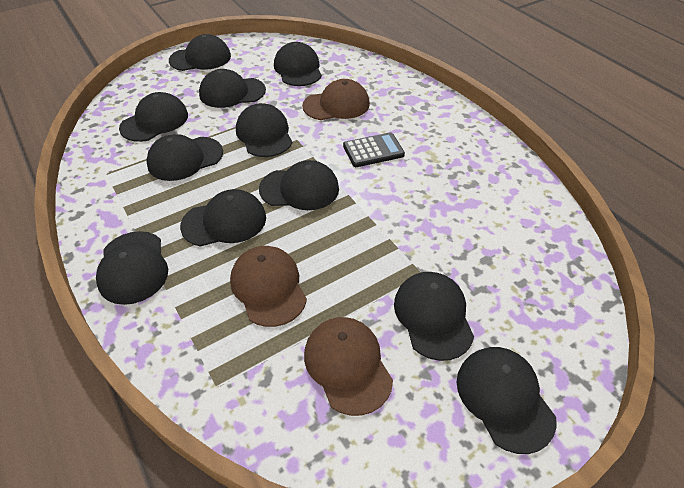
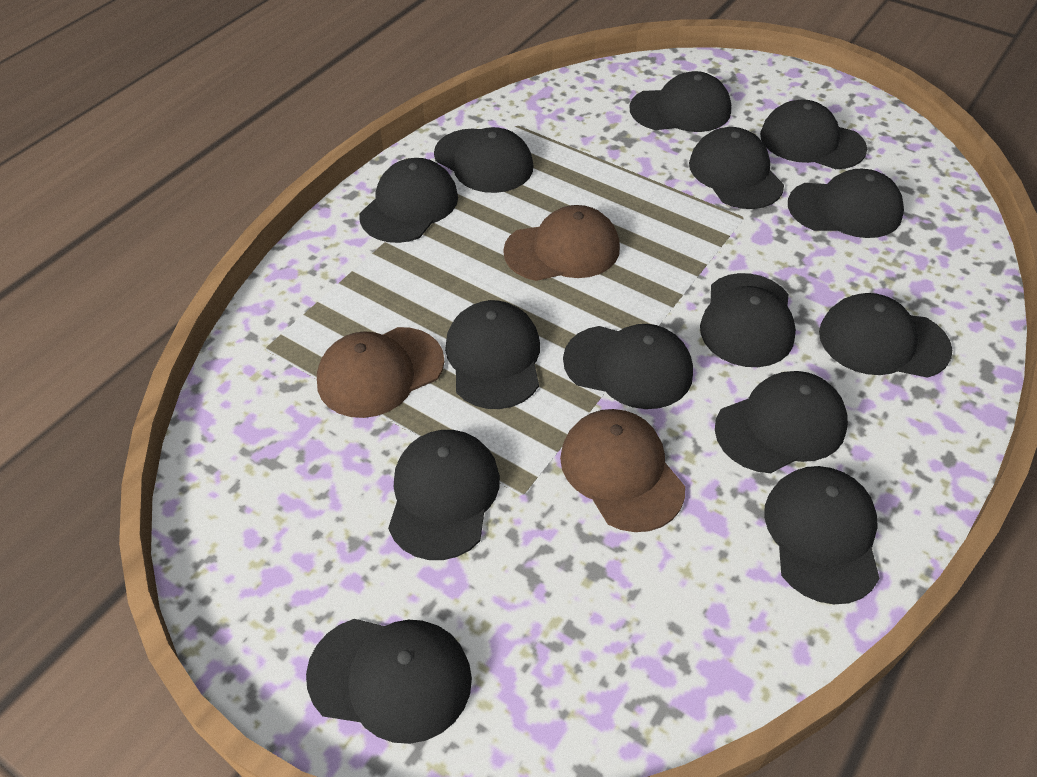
black calculator: 1 -> 0
black cap: 11 -> 14

